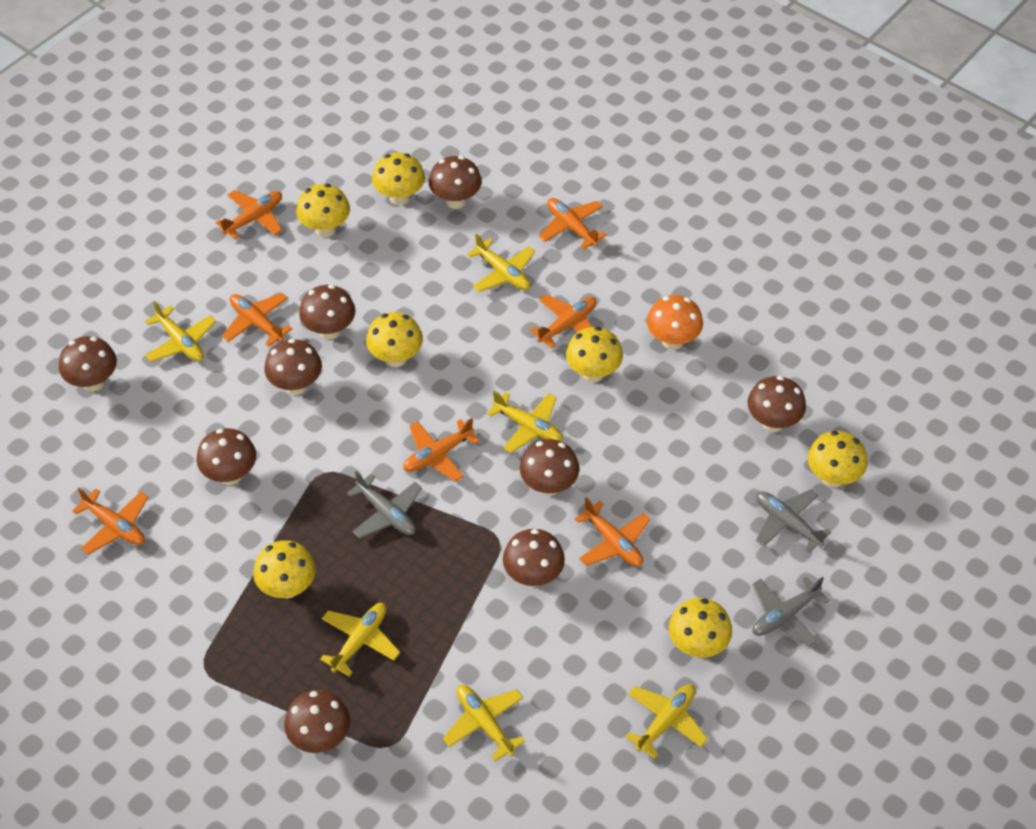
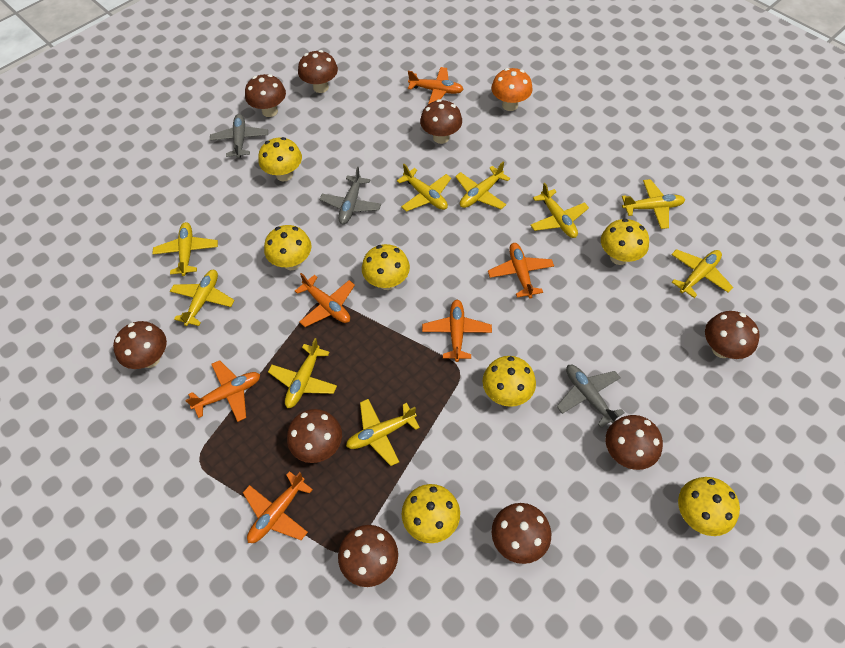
orange plane: 7 -> 6
yellow plane: 6 -> 9

